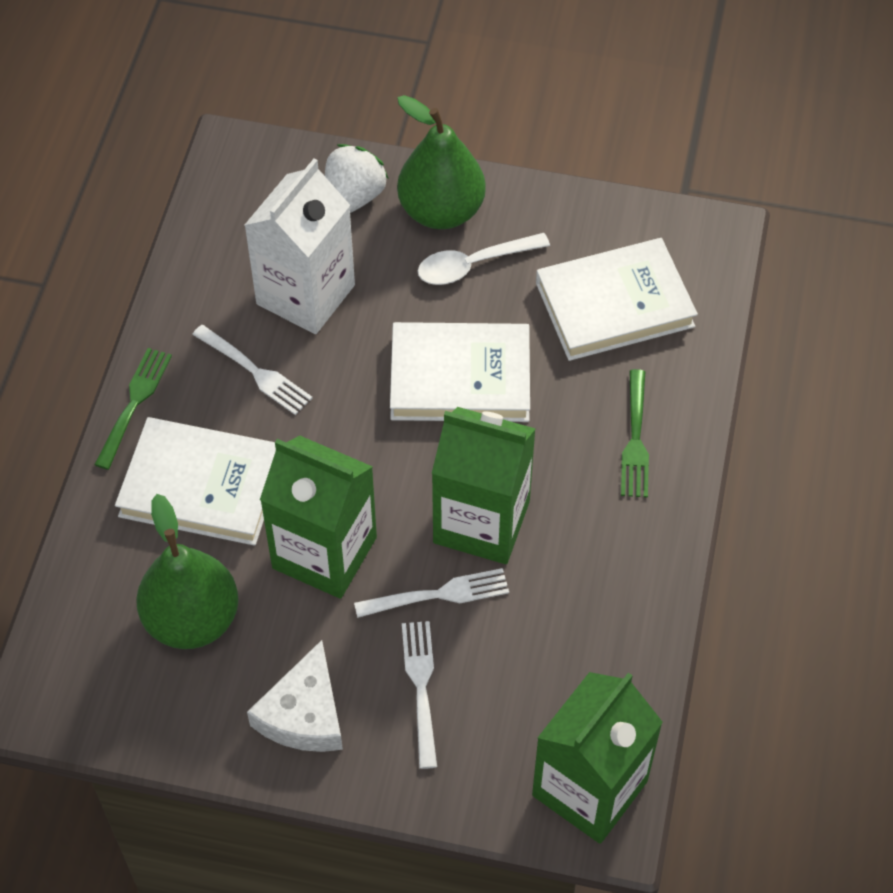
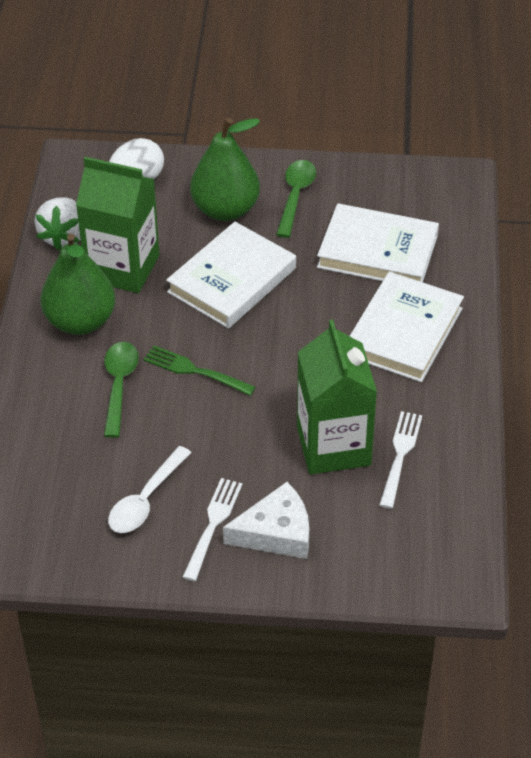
green carton: 3 -> 2
green fork: 2 -> 1
green spoon: 0 -> 2
white carton: 1 -> 0
white egg: 0 -> 1
white fork: 3 -> 2

